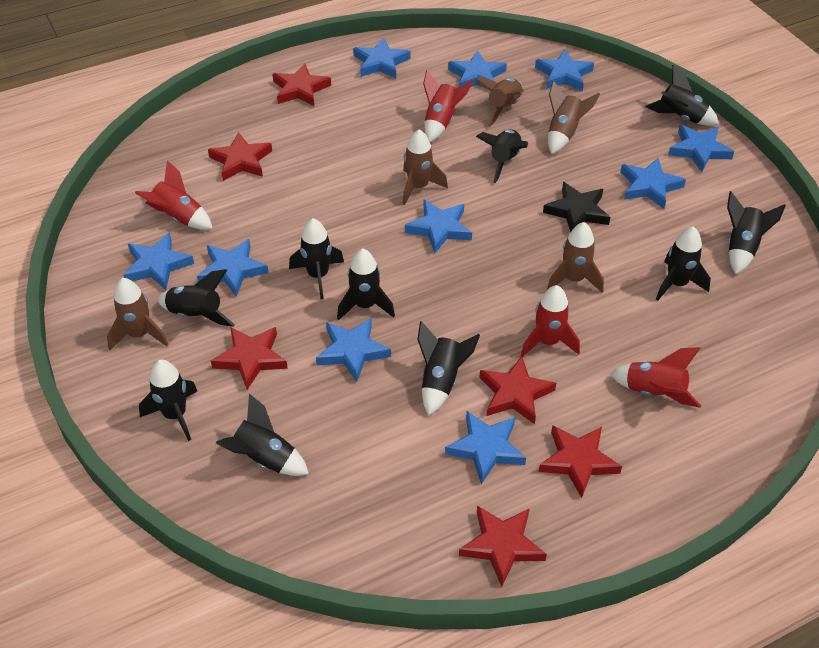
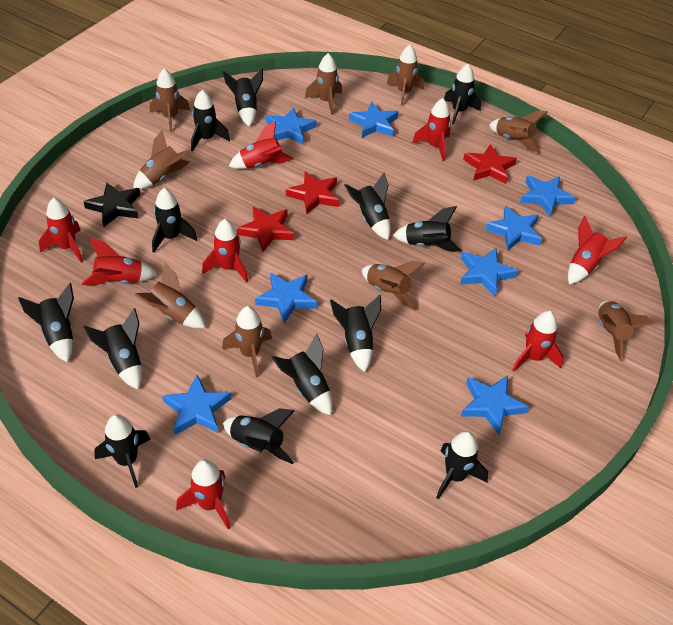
black rocket: 10 -> 13
blue star: 10 -> 8
brown rocket: 5 -> 9
red rocket: 4 -> 8
red star: 6 -> 3

